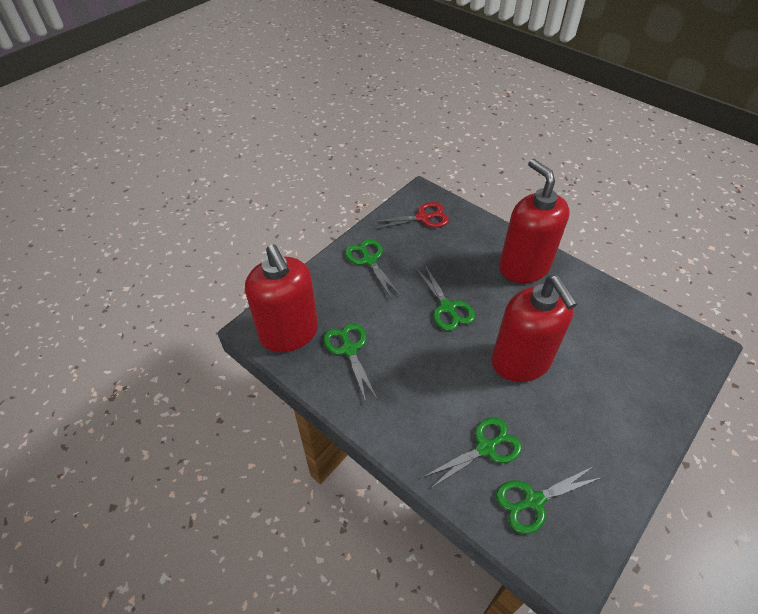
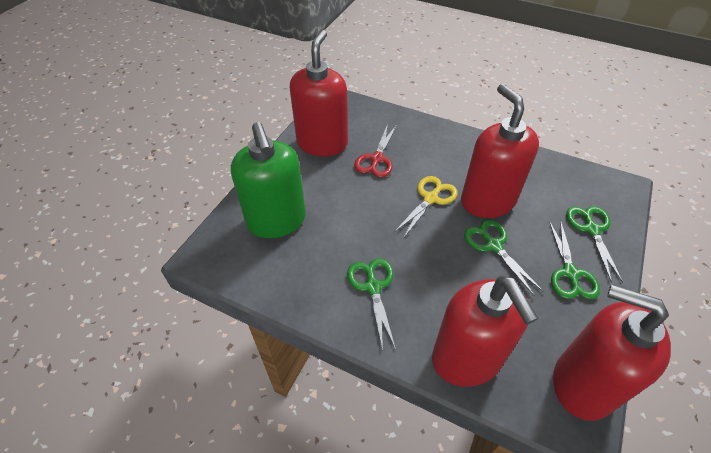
green scissors: 5 -> 4
green soap dispenser: 0 -> 1
red soap dispenser: 3 -> 4
yellow scissors: 0 -> 1

